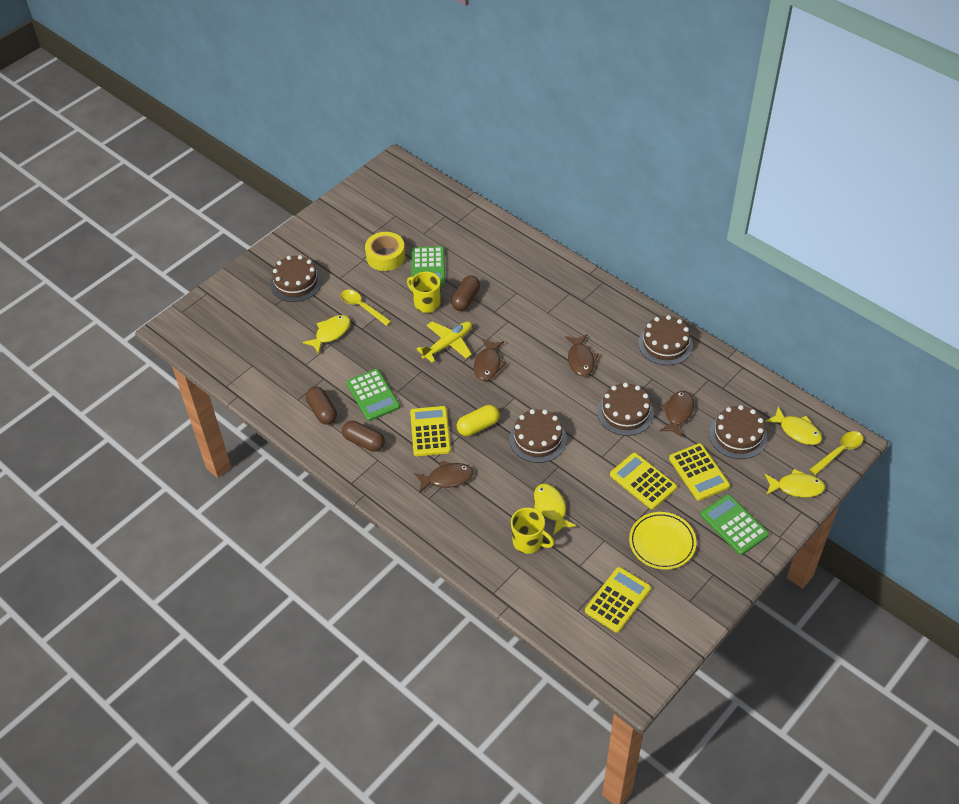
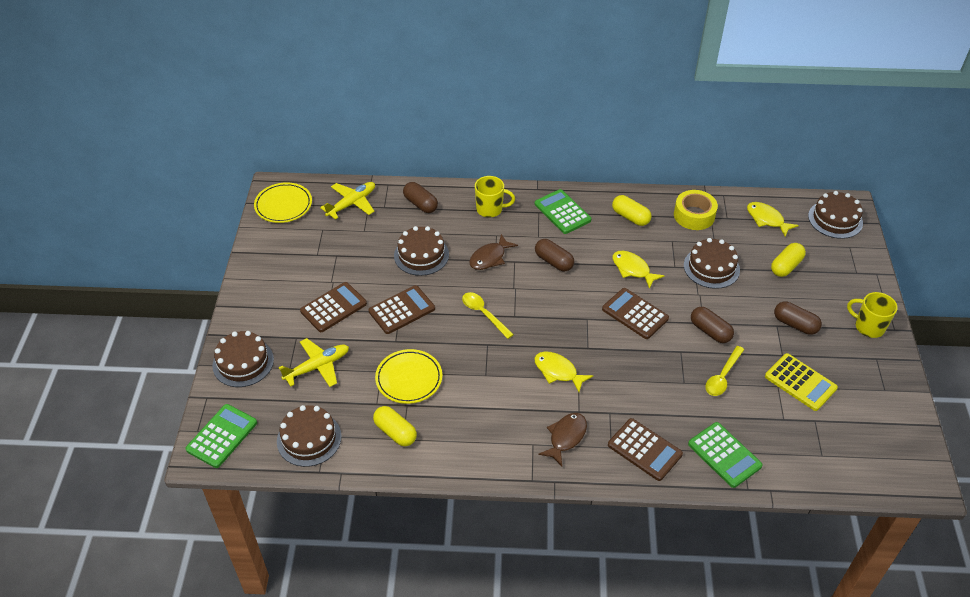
brown calculator: 0 -> 4
brown capsule: 3 -> 4
brown fish: 4 -> 2
yellow calculator: 4 -> 1
yellow capsule: 1 -> 3
yellow fish: 4 -> 3
yellow plane: 1 -> 2
yellow plate: 1 -> 2

